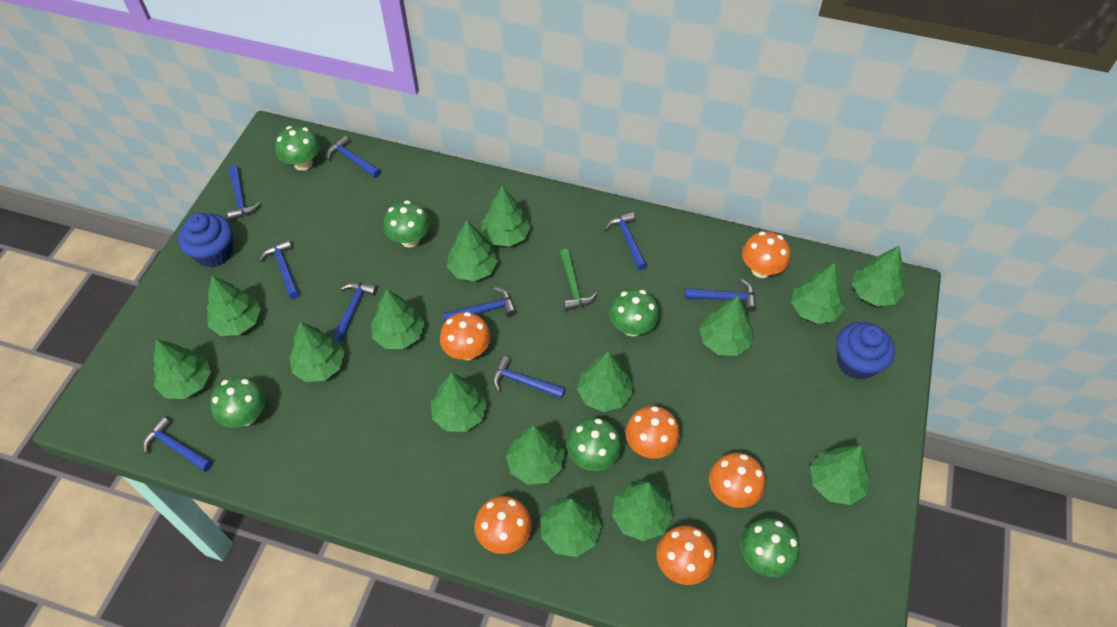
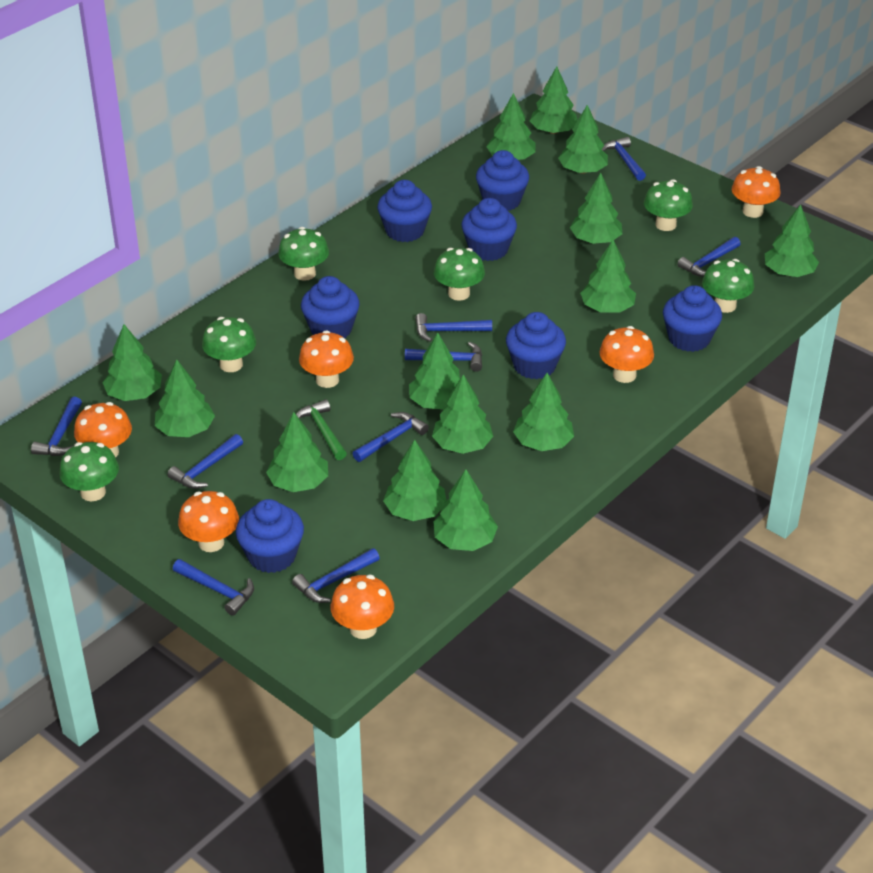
blue cupcake: 2 -> 7
green tree: 15 -> 14

